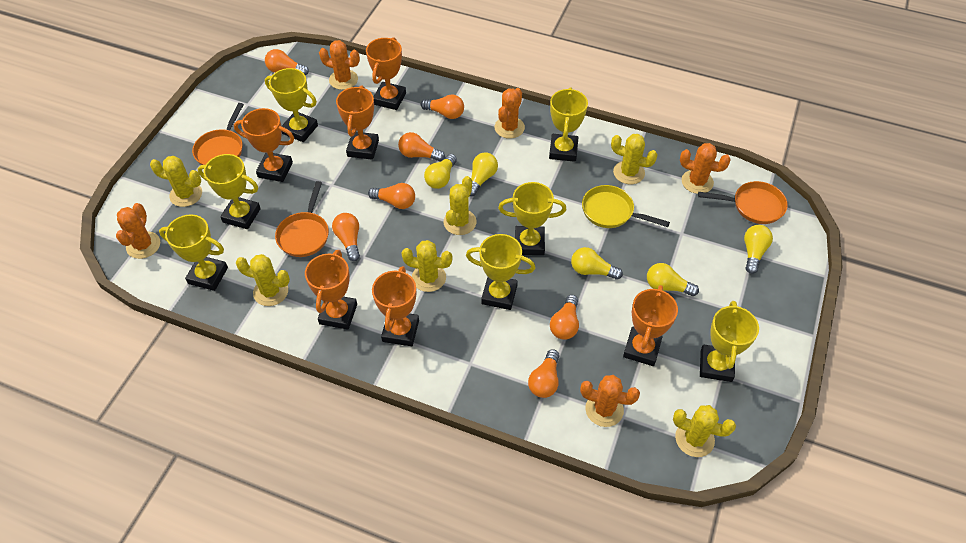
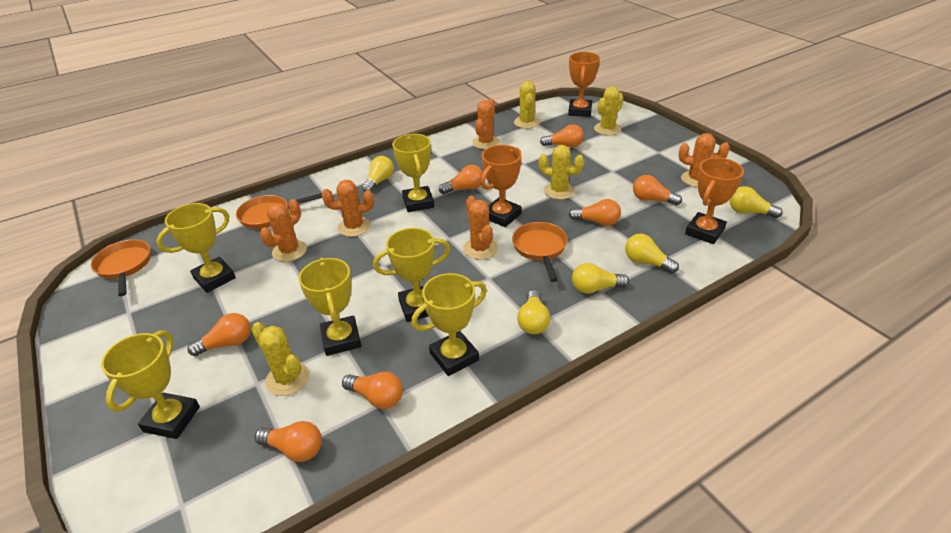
orange trophy: 6 -> 3
yellow cactus: 6 -> 4
yellow pan: 1 -> 0
yellow trophy: 7 -> 6

